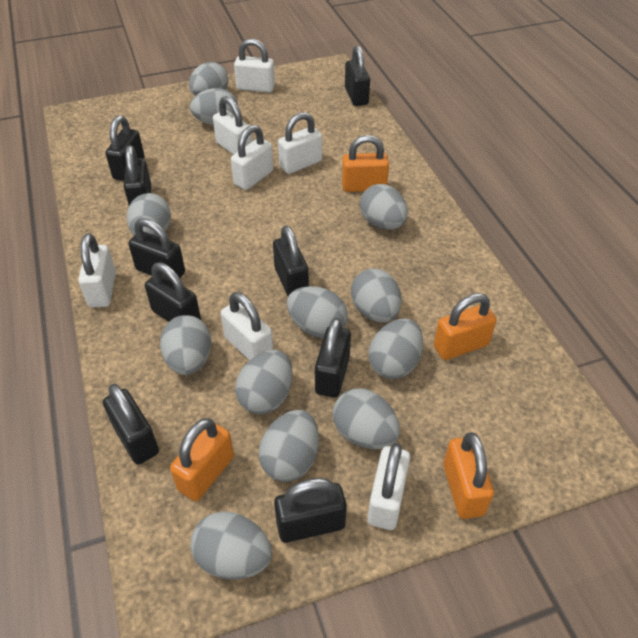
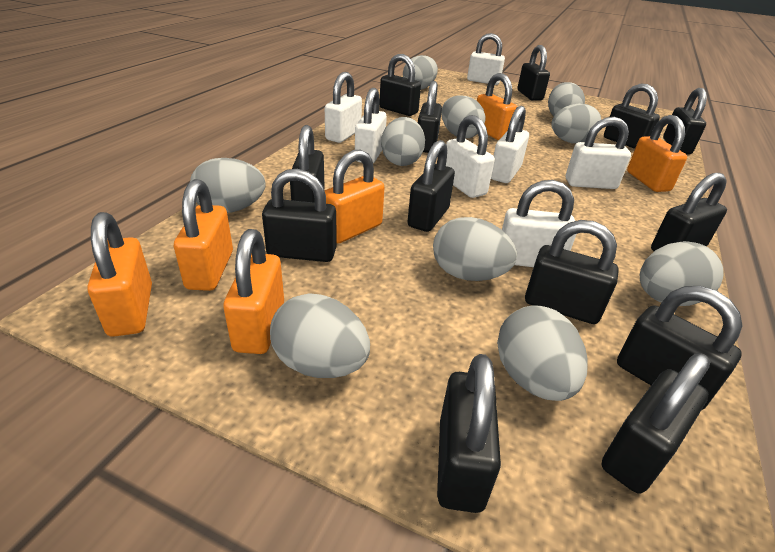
black padlock: 9 -> 13
grey egg: 12 -> 10
orange padlock: 4 -> 6

